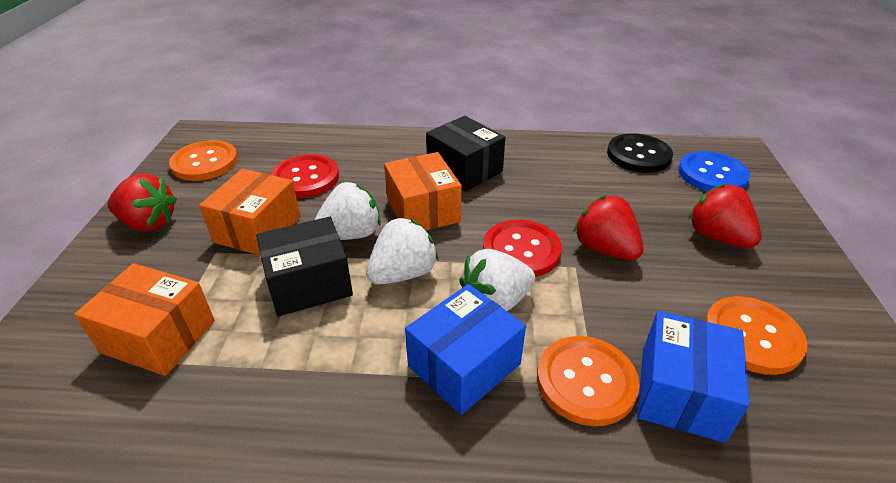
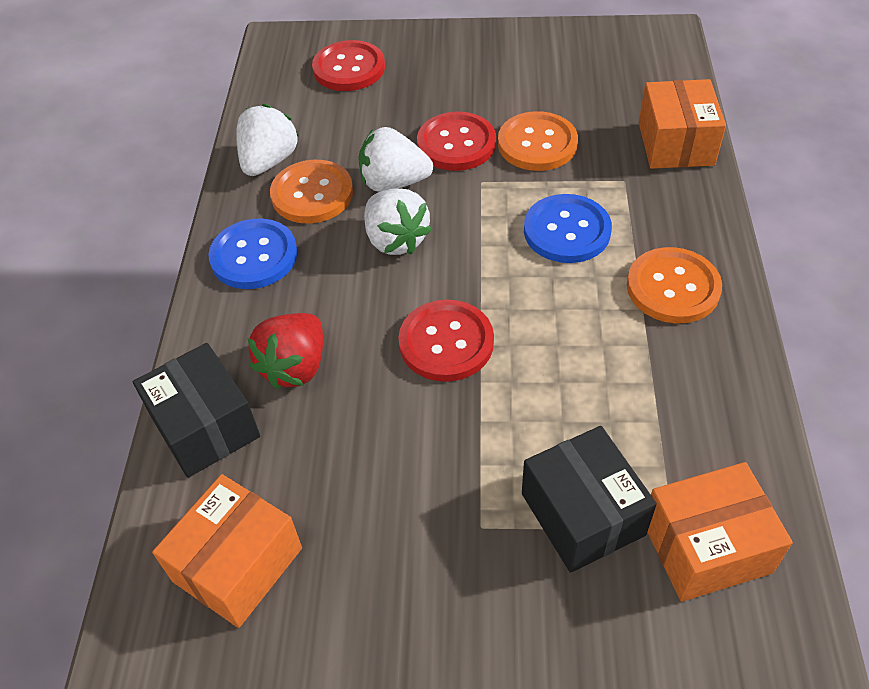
black button: 1 -> 0
blue box: 2 -> 0
blue button: 1 -> 2
red button: 2 -> 3
red strawberry: 3 -> 1

